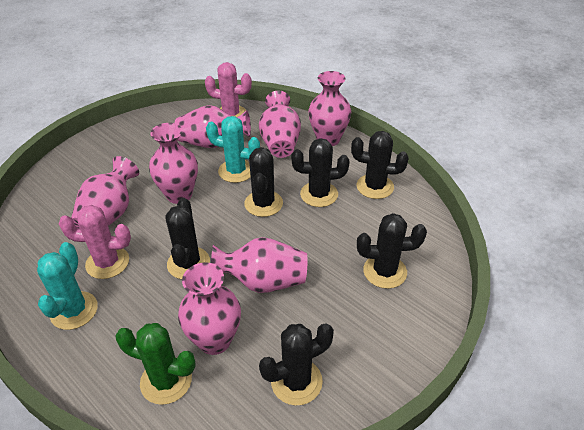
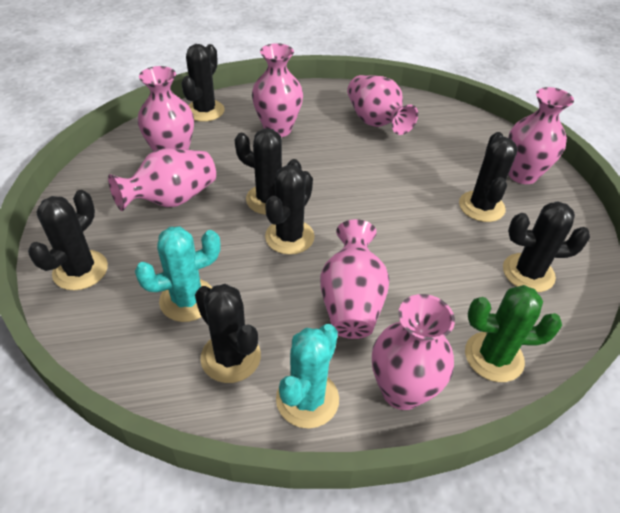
black cactus: 6 -> 7
pink cactus: 2 -> 0

